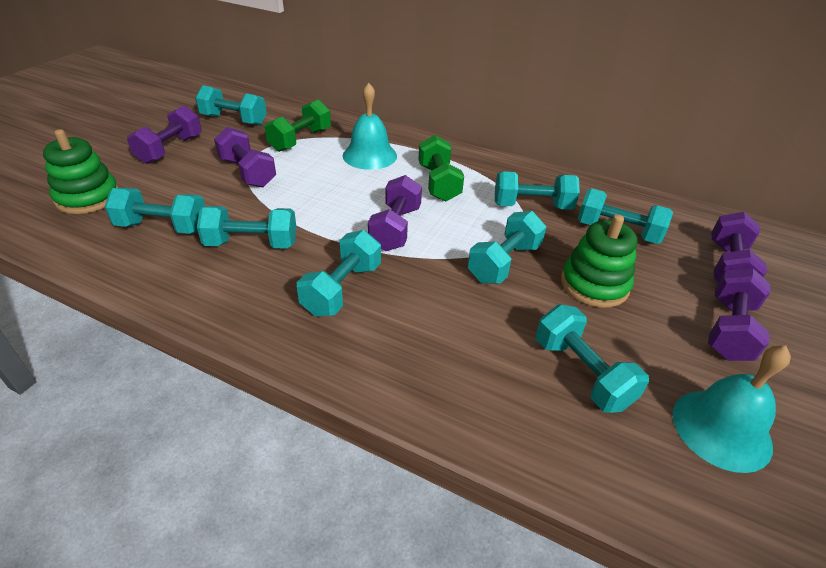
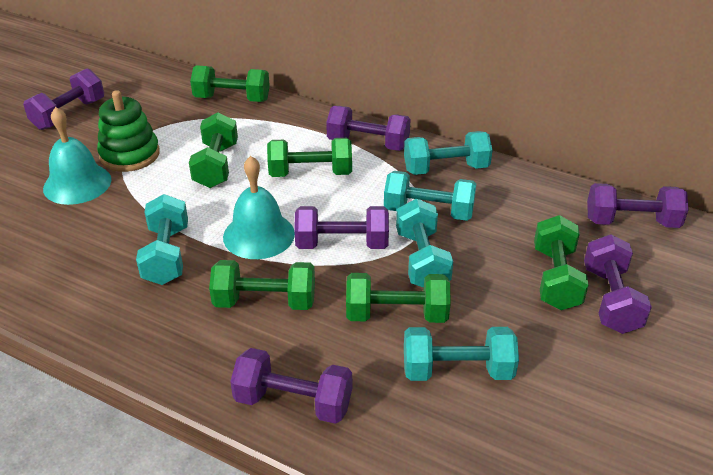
green dumbbell: 2 -> 6
green stacking toy: 2 -> 1
purple dumbbell: 5 -> 6
turquoise dumbbell: 8 -> 5

